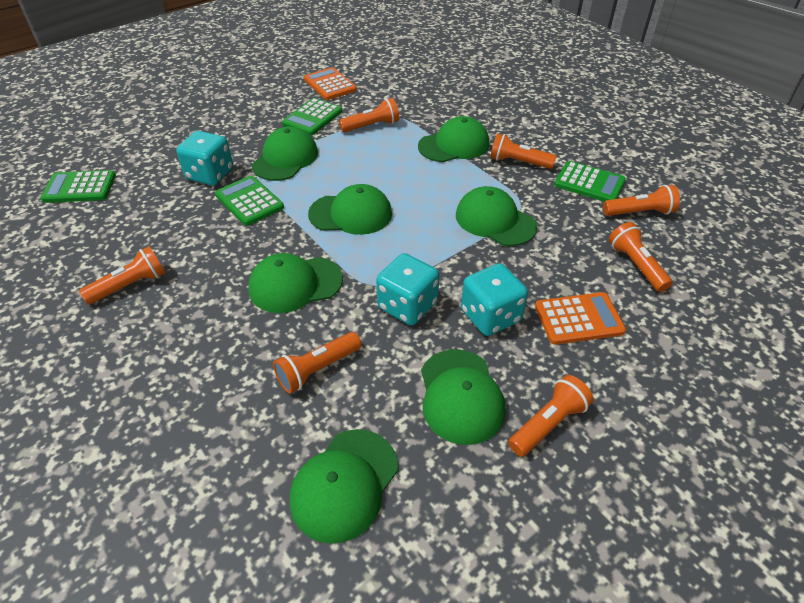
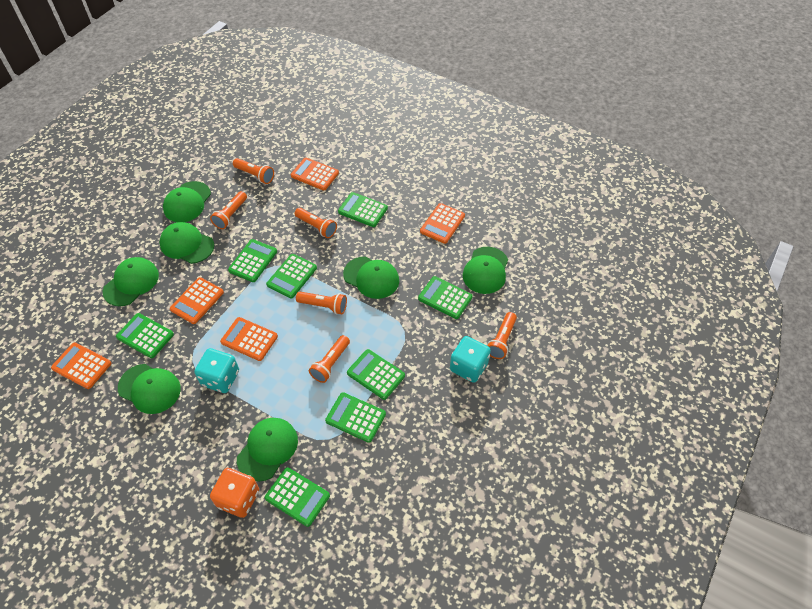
green calculator: 4 -> 8
orange calculator: 2 -> 5
orange dice: 0 -> 1
orange flashlight: 7 -> 6
turquoise dice: 3 -> 2

